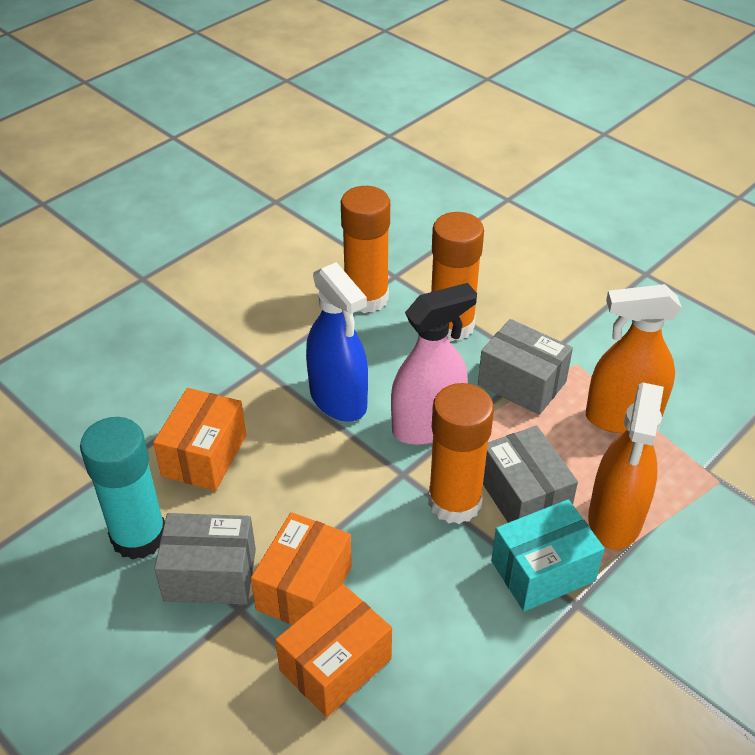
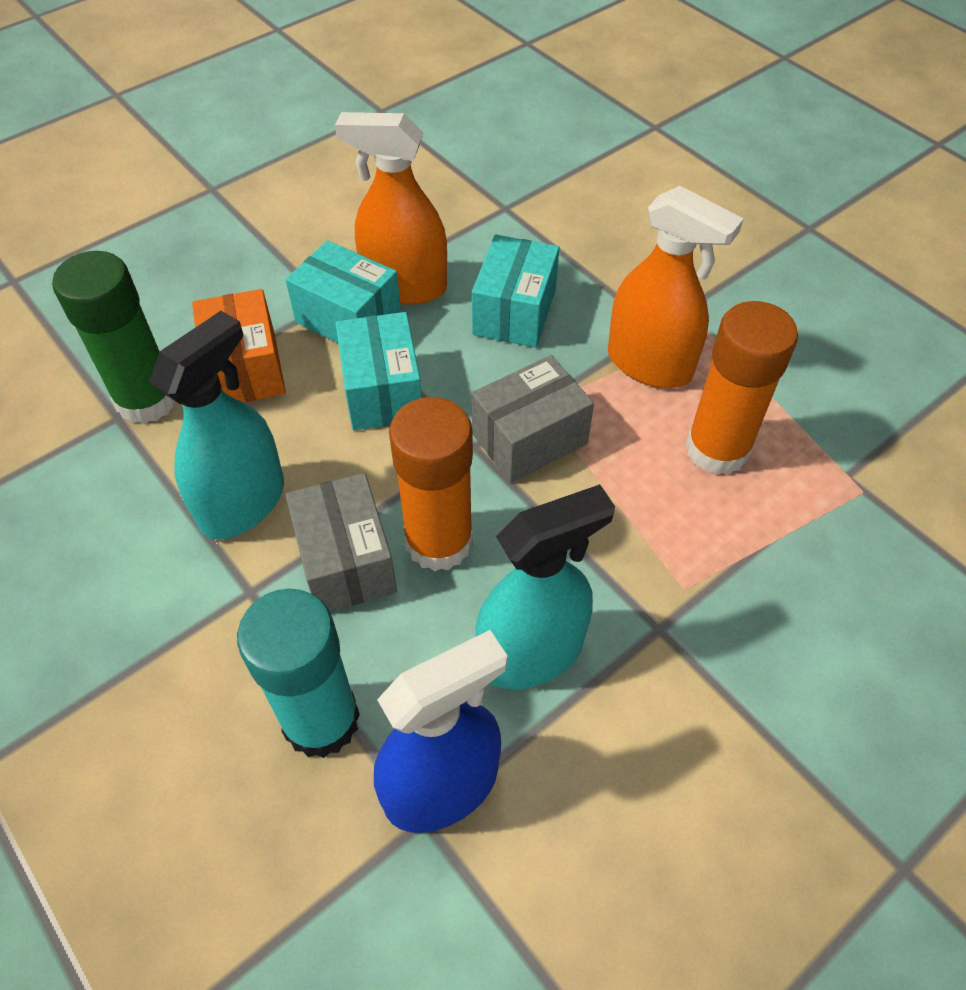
green glue stick: 0 -> 1
grey box: 3 -> 2
orange box: 3 -> 1
orange glue stick: 3 -> 2
pink spray bottle: 1 -> 0
turquoise box: 1 -> 3
turquoise spray bottle: 0 -> 2

